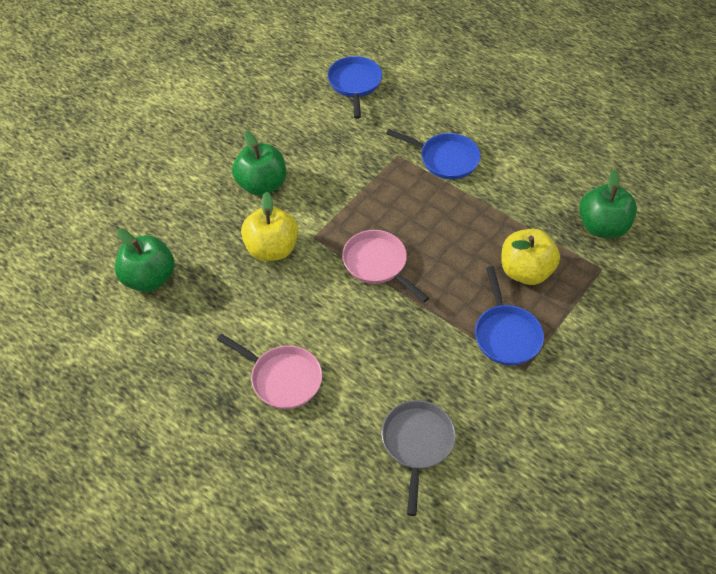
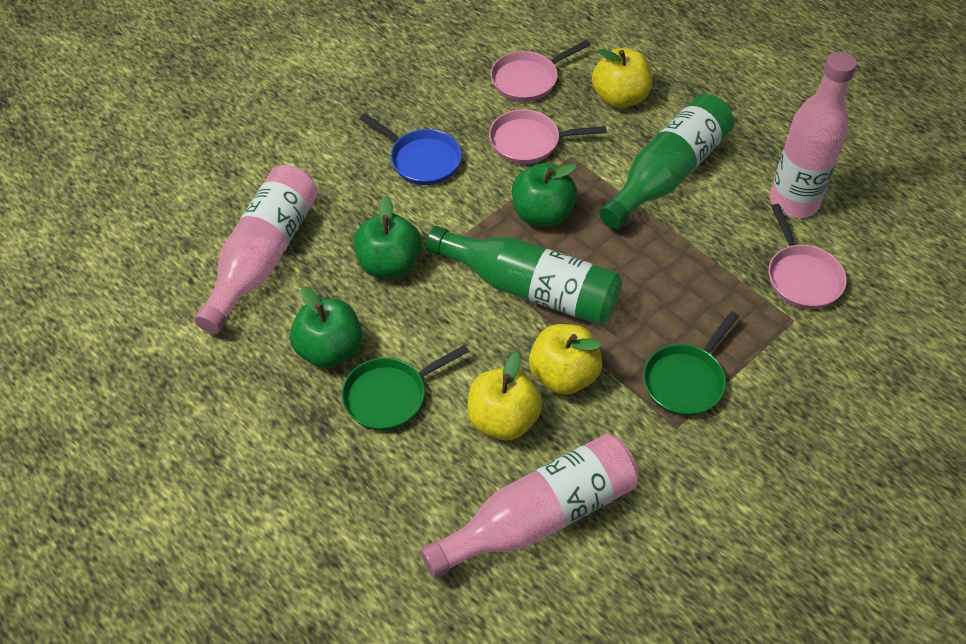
blue pan: 3 -> 1
green bottle: 0 -> 2
green pan: 0 -> 2
grey pan: 1 -> 0
pink bottle: 0 -> 3
pink pan: 2 -> 3
yellow apple: 2 -> 3

